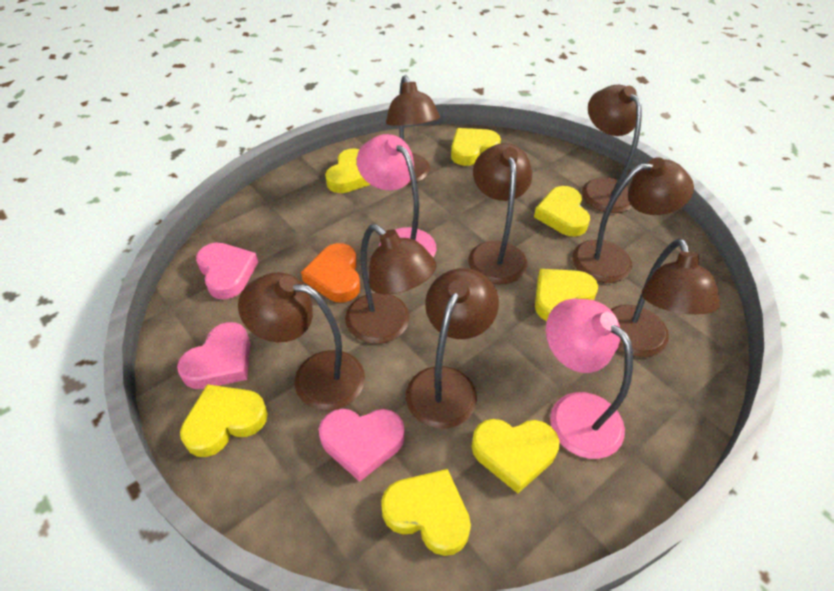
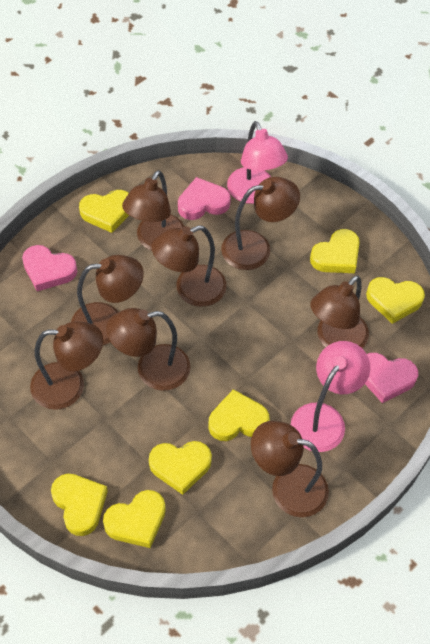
orange heart: 1 -> 0

